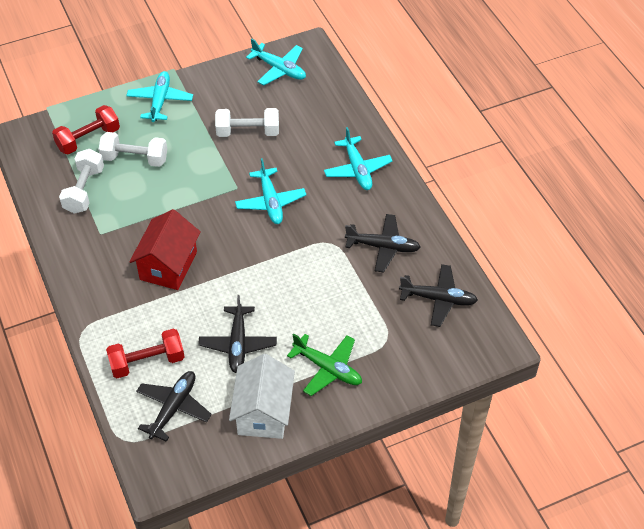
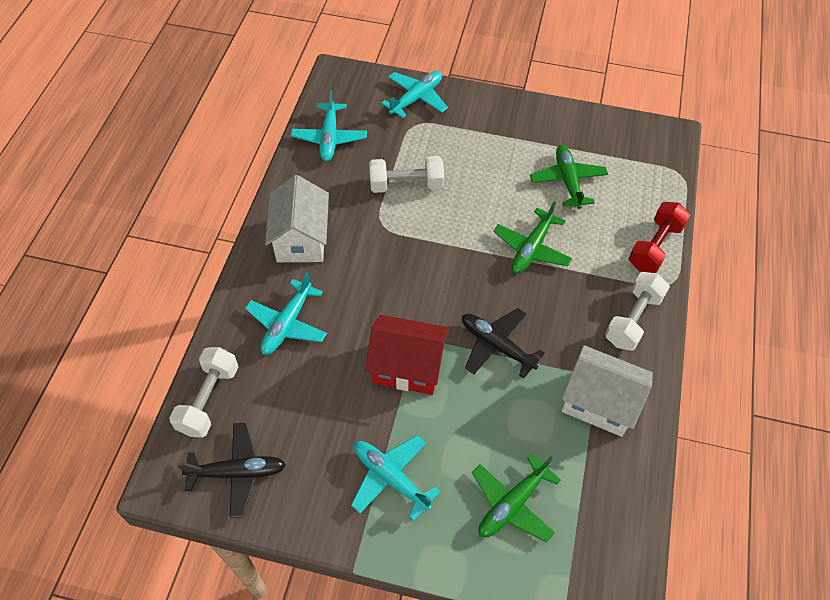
black plane: 4 -> 2
green plane: 1 -> 3
red dumbbell: 2 -> 1
white house: 1 -> 2

